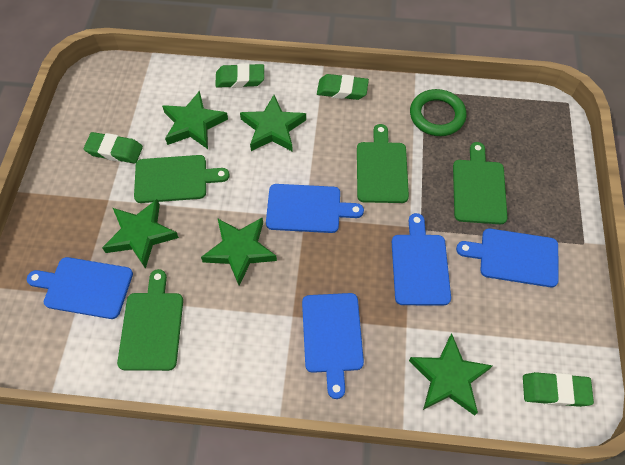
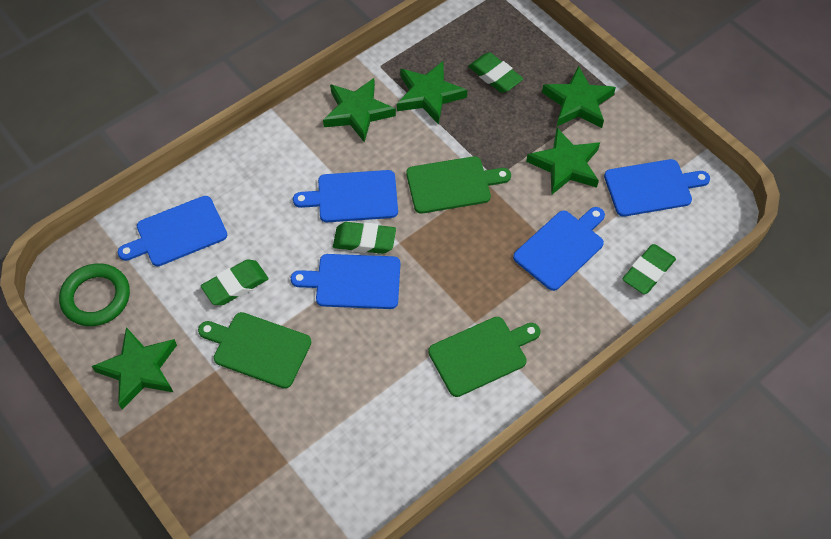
green cutting board: 4 -> 3

